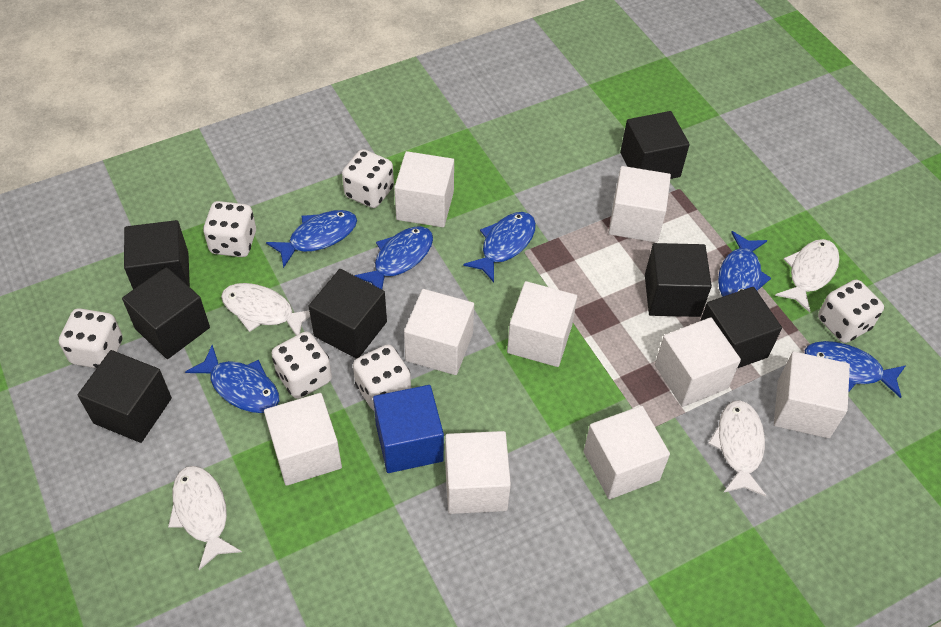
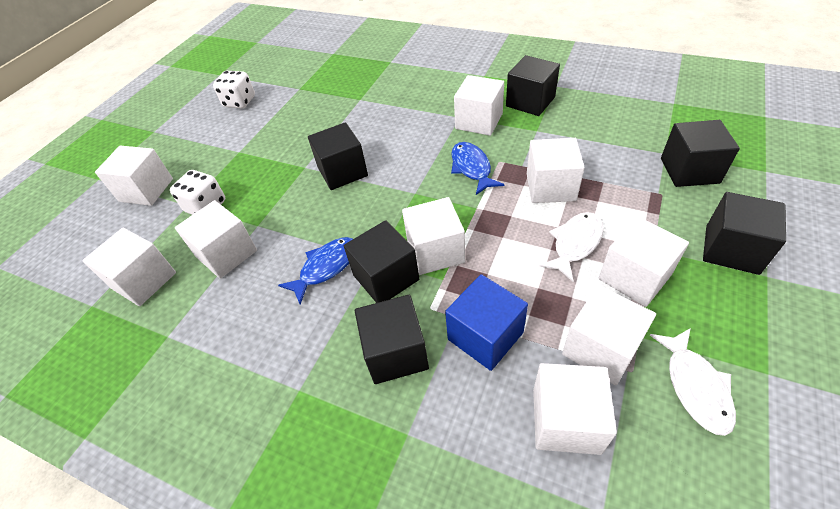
black cube: 7 -> 6
blue fish: 6 -> 2
white dice: 6 -> 2
white fish: 4 -> 2

